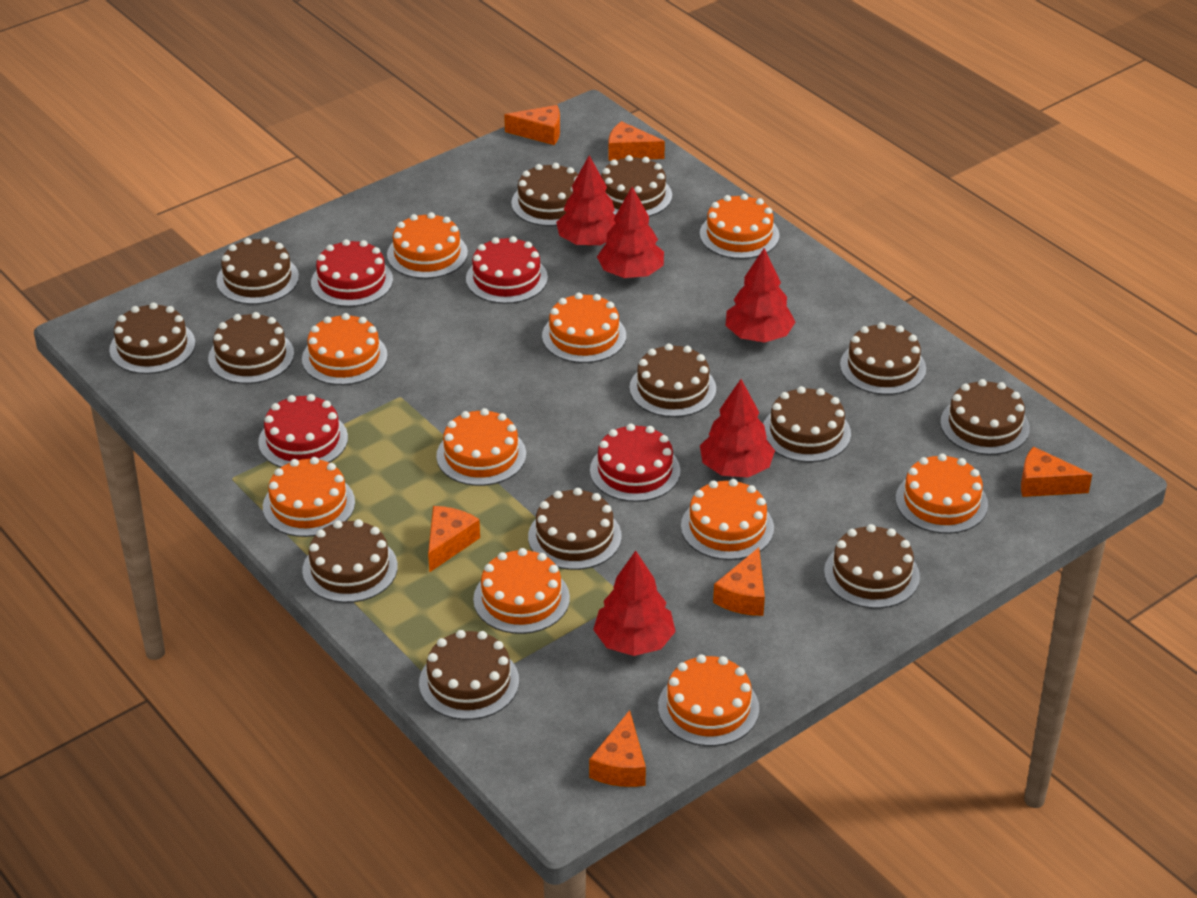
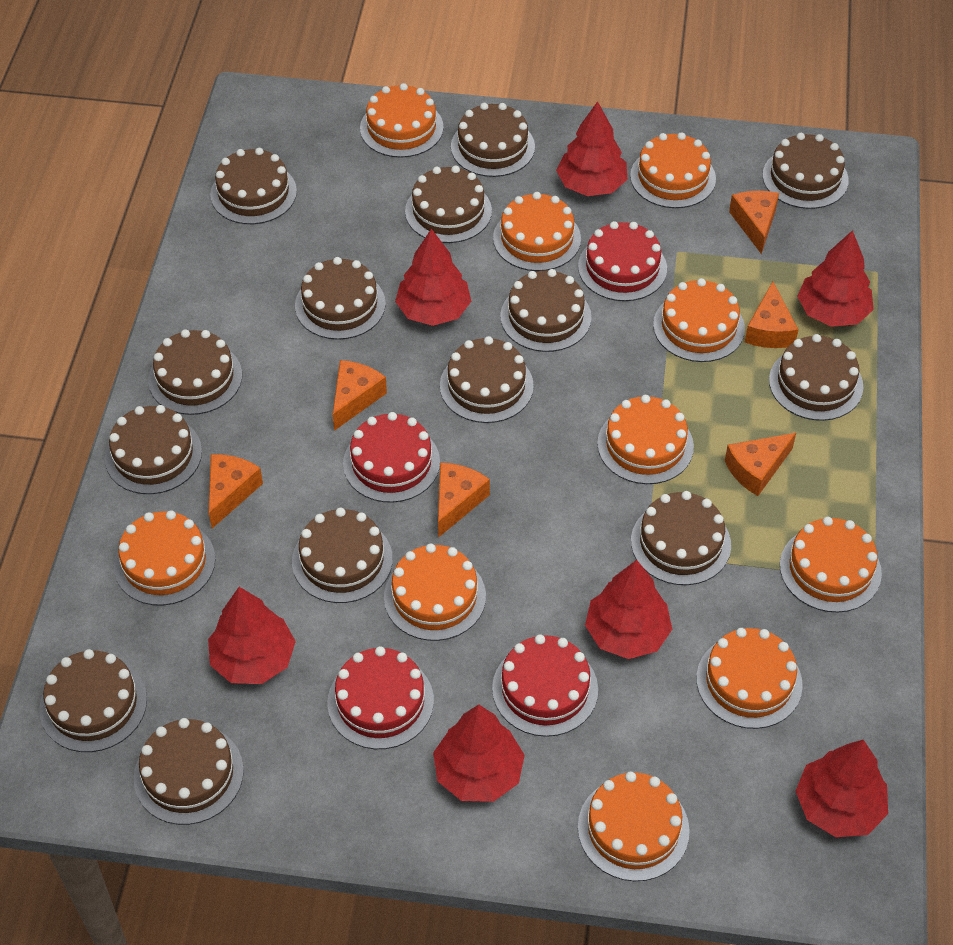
brown cake: 13 -> 14
red tree: 5 -> 7

